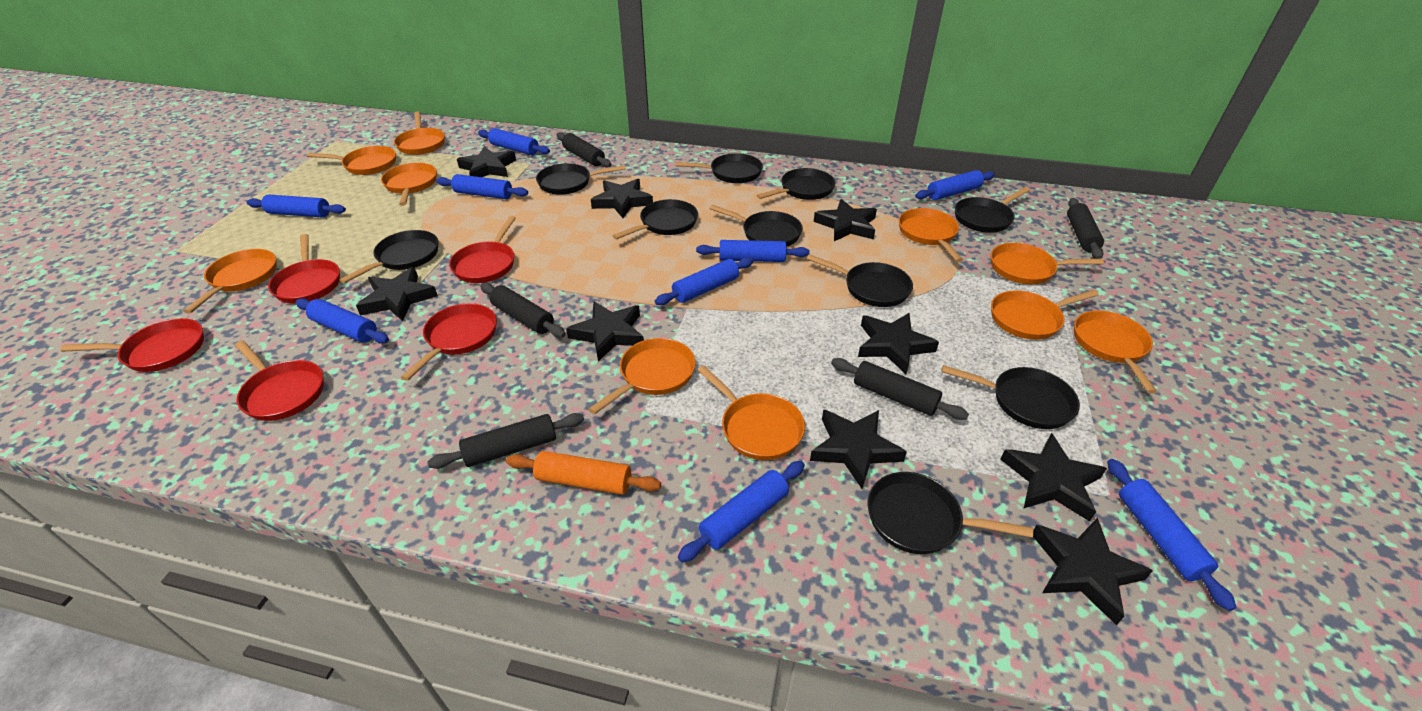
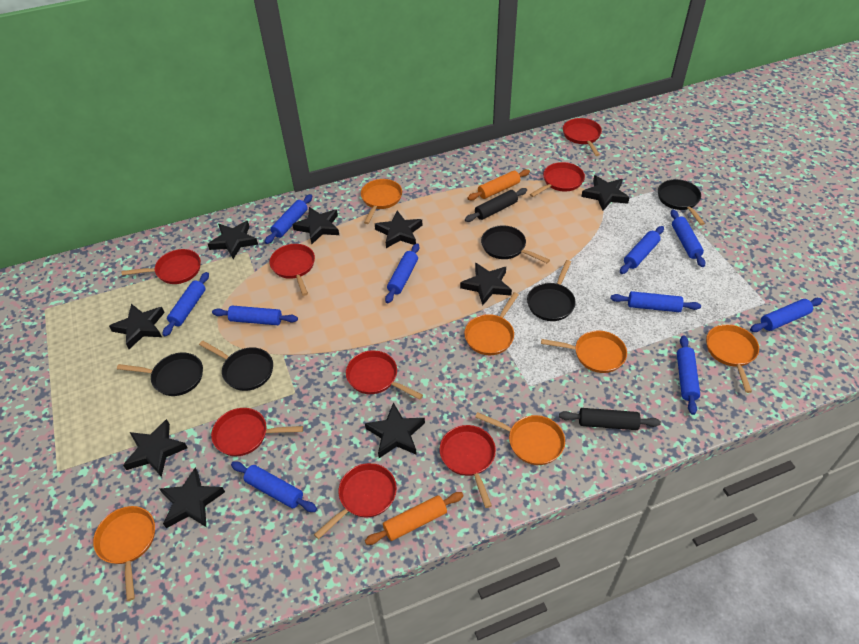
black pan: 10 -> 5
black rolling pin: 5 -> 2
blue rolling pin: 9 -> 10
orange pan: 10 -> 6
orange rolling pin: 1 -> 2
red pan: 5 -> 8

